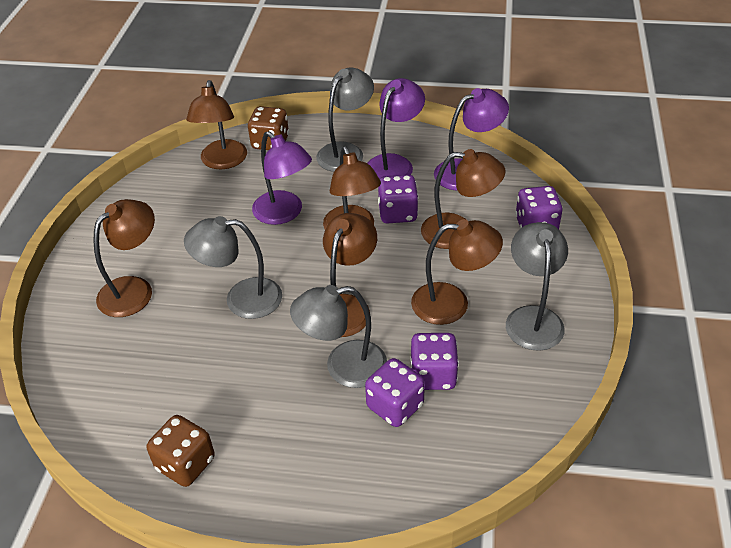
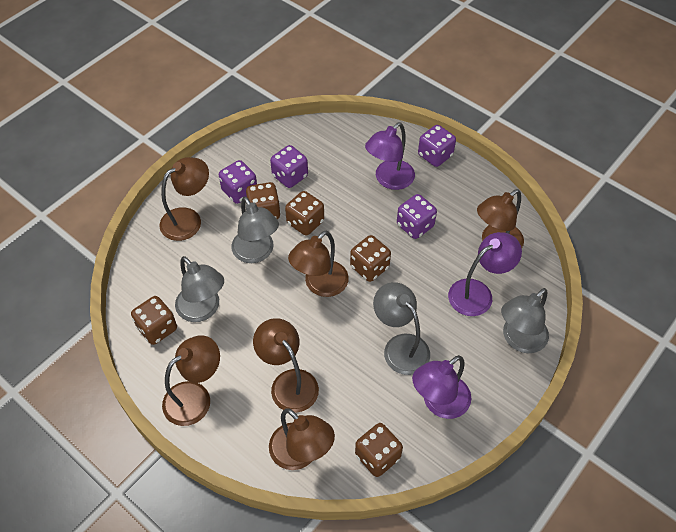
brown dice: 2 -> 5

